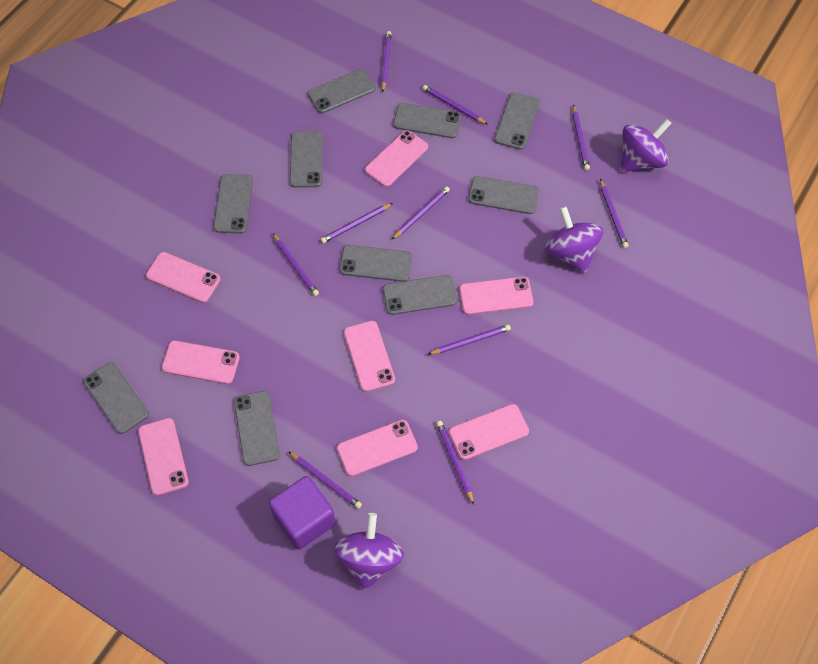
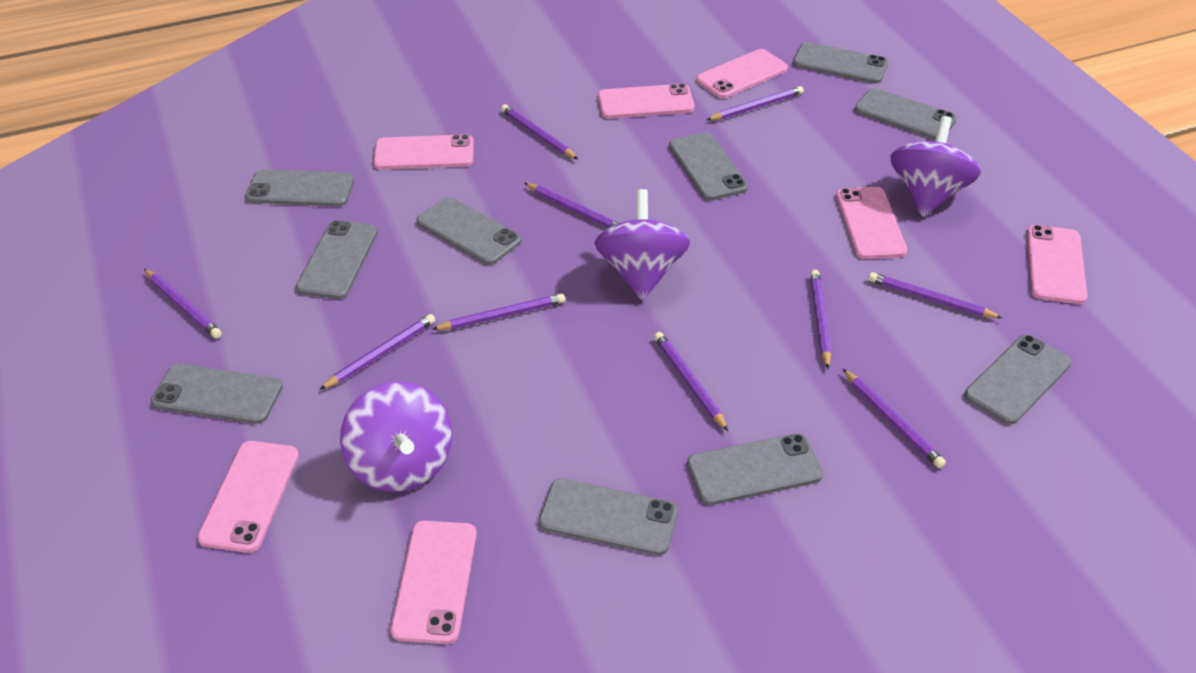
pink phone: 8 -> 7
purple cube: 1 -> 0

